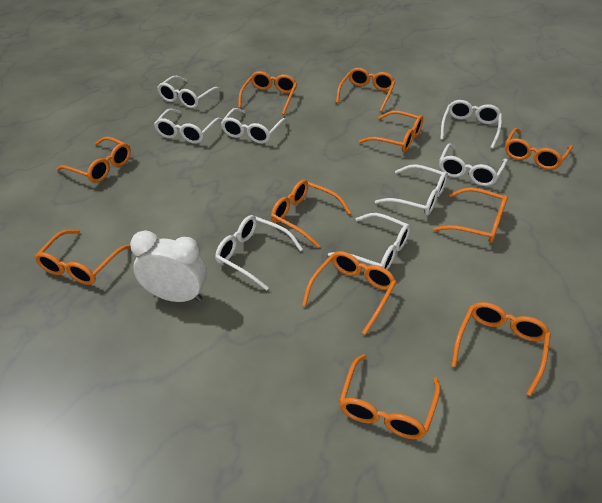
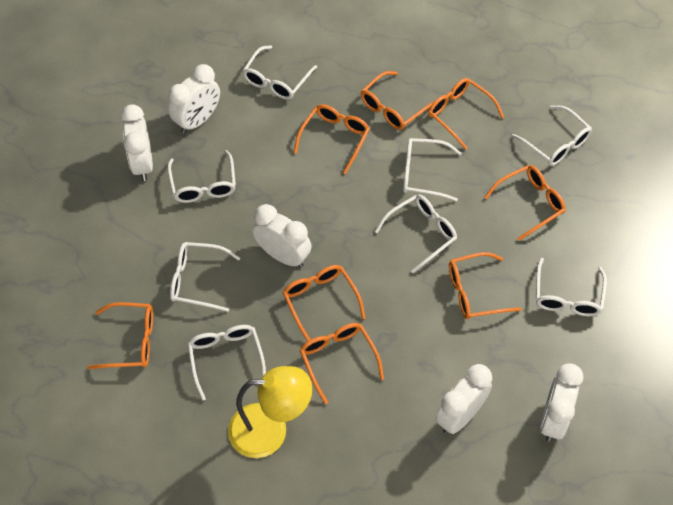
orange glasses: 11 -> 8
white clock: 1 -> 5
yellow lamp: 0 -> 1

